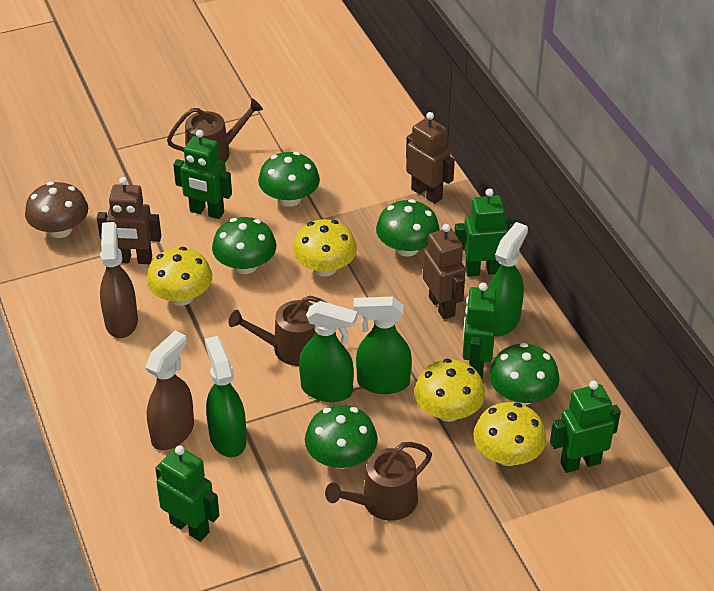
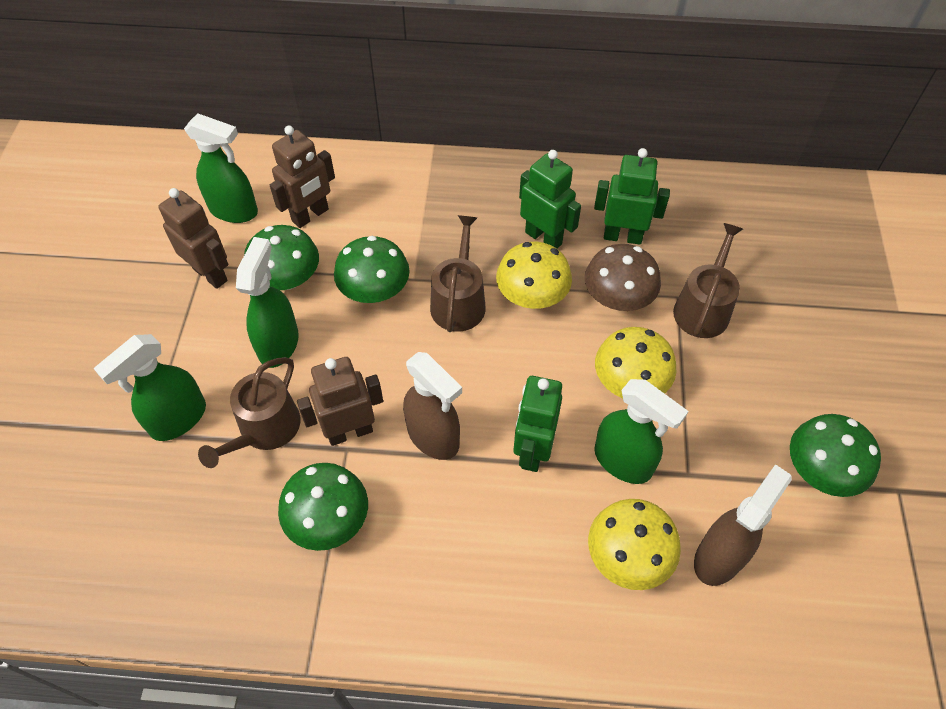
green mushroom: 5 -> 4
green robot: 5 -> 3
yellow mushroom: 4 -> 3

